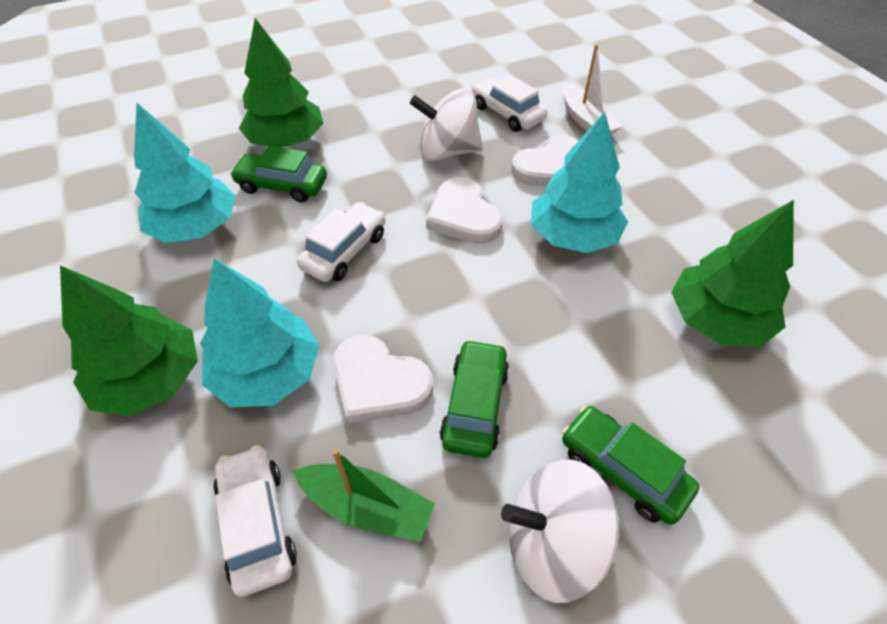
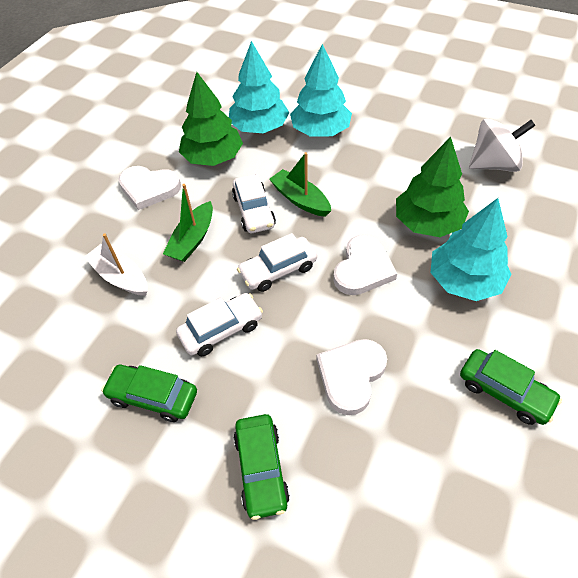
green boat: 1 -> 2
green tree: 3 -> 2
white spinning top: 2 -> 1

